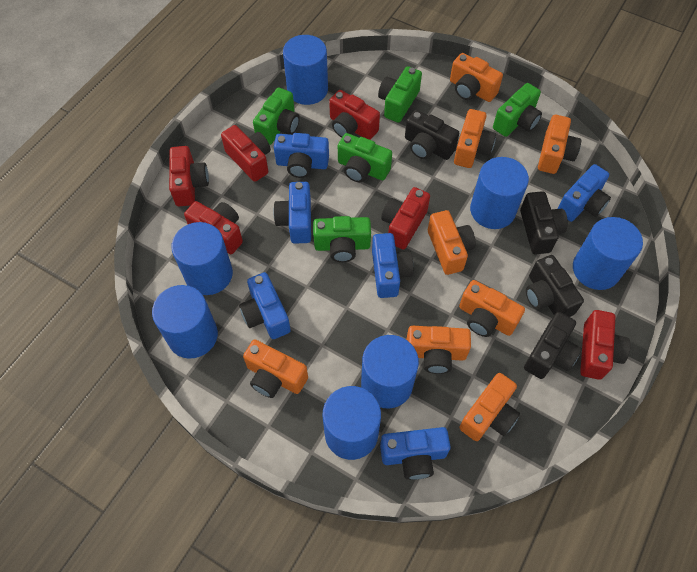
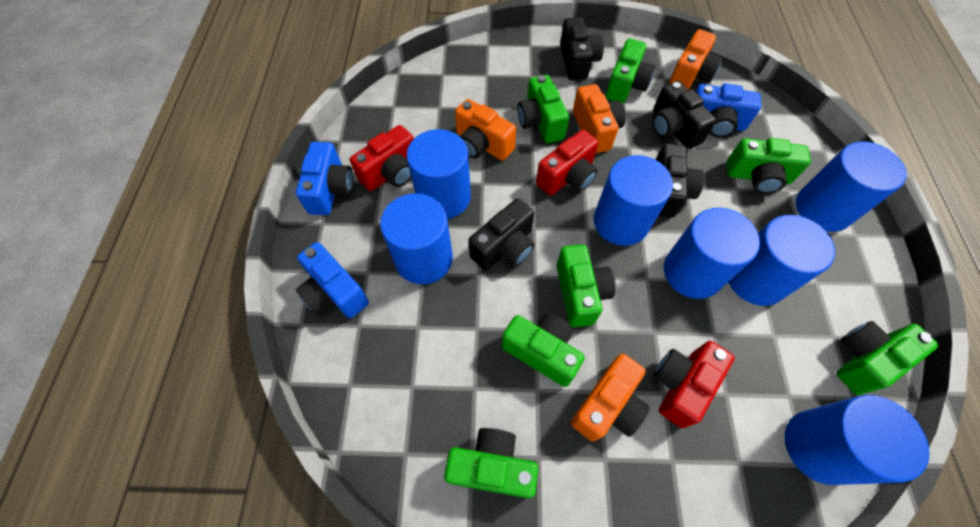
blue camera: 6 -> 3
green camera: 5 -> 7
orange camera: 8 -> 4
red camera: 6 -> 3

